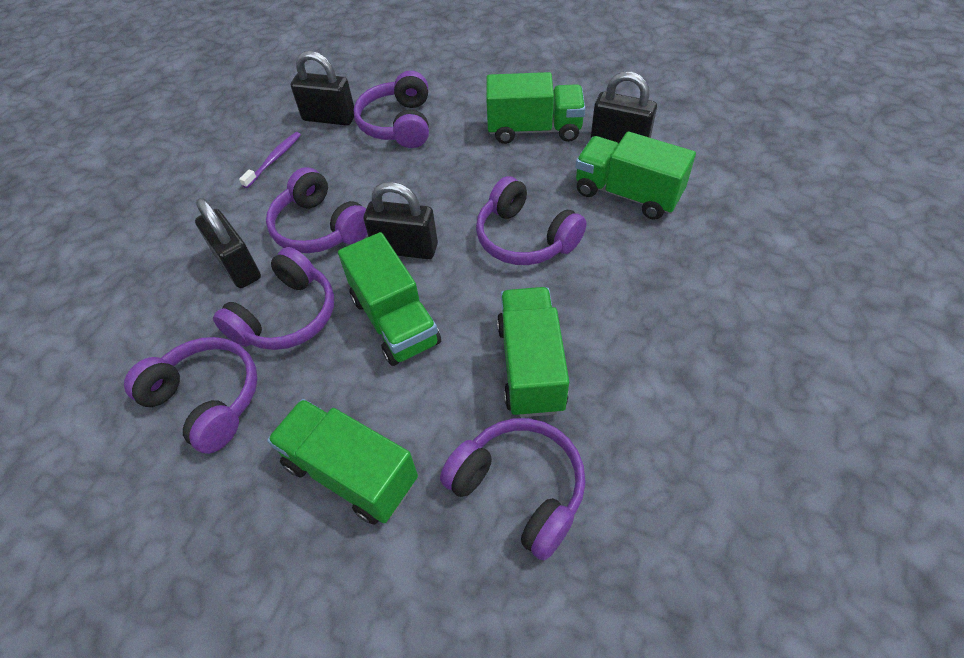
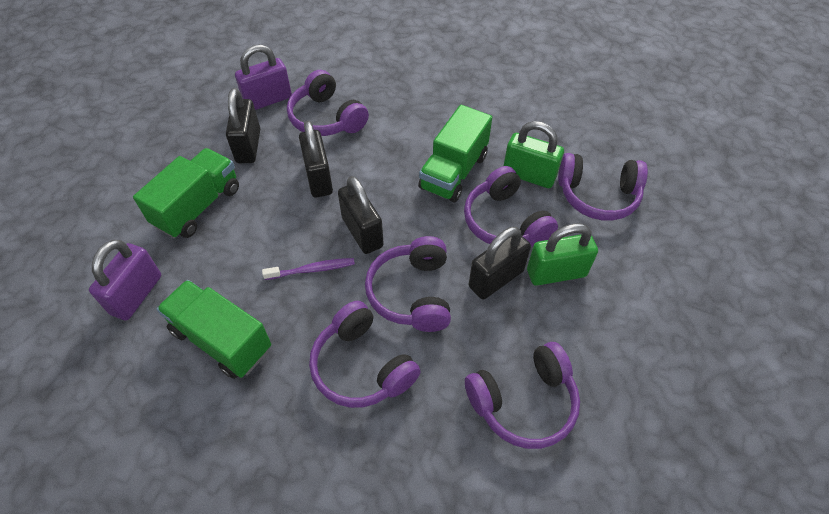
green padlock: 0 -> 2
green truck: 5 -> 3
purple padlock: 0 -> 2

